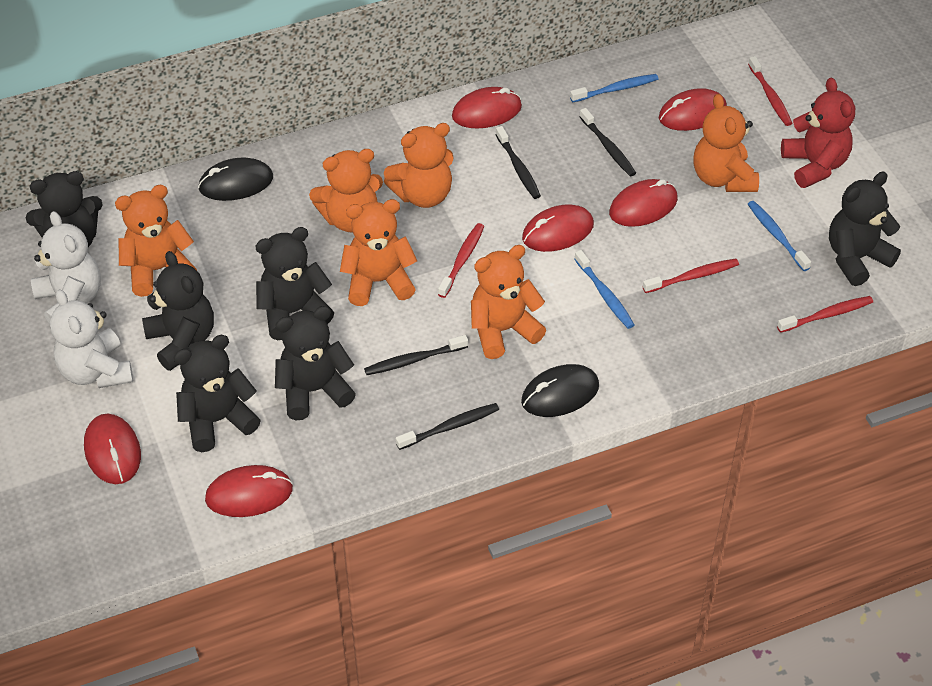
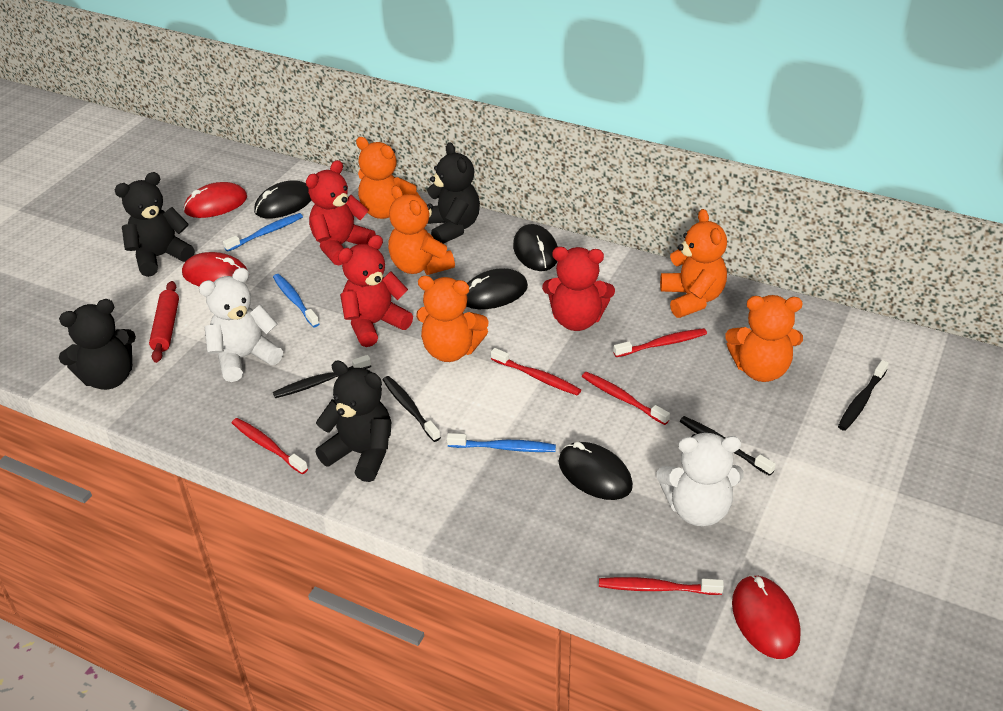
black mouse: 2 -> 4
black teddy bear: 6 -> 4
orange teddy bear: 6 -> 5
red mouse: 6 -> 3
red rolling pin: 0 -> 1
red teddy bear: 1 -> 3
red toothbrush: 4 -> 5

